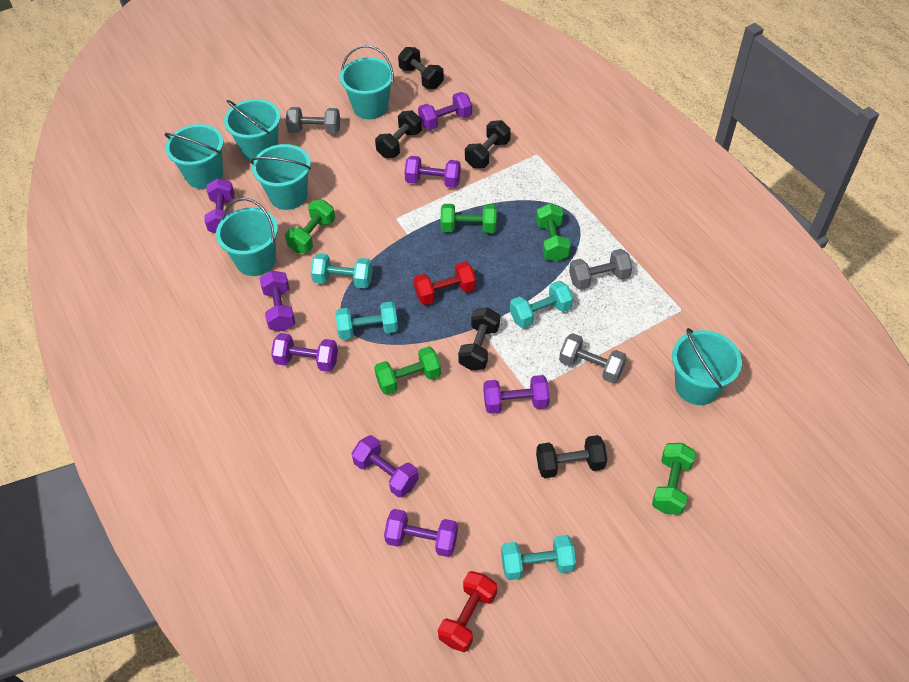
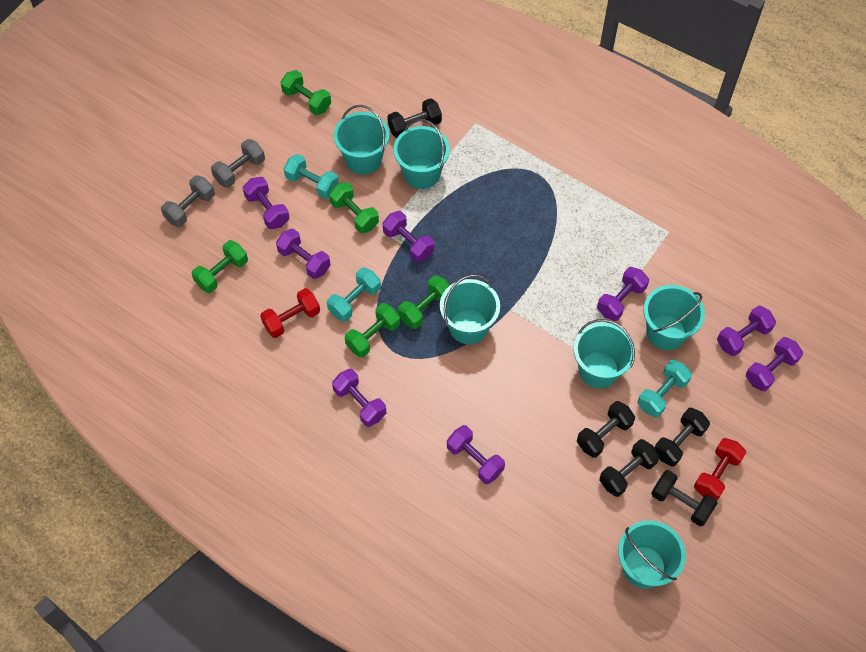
grey dumbbell: 3 -> 2
turquoise dumbbell: 4 -> 3

